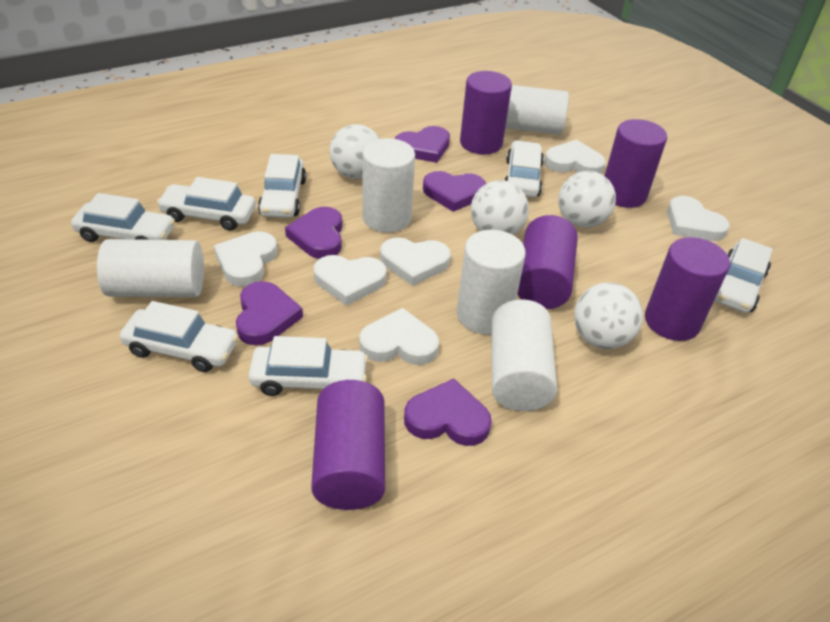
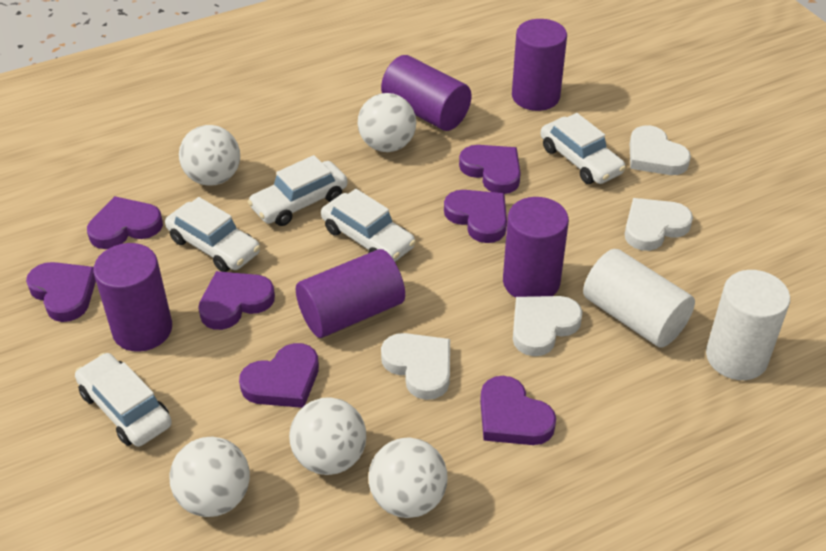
purple heart: 5 -> 7
white ball: 4 -> 5
white car: 7 -> 5
white cylinder: 5 -> 2
white heart: 6 -> 4

